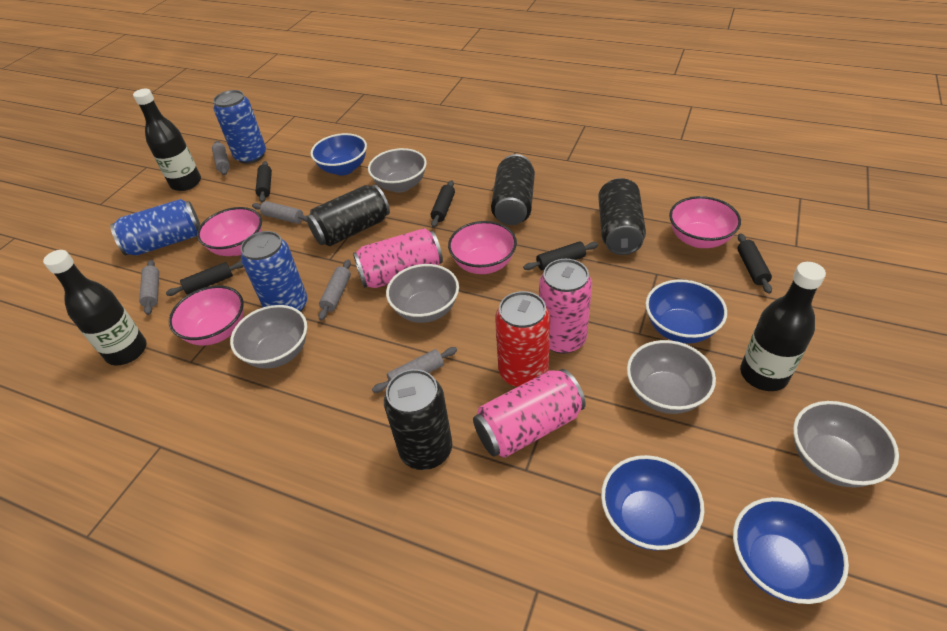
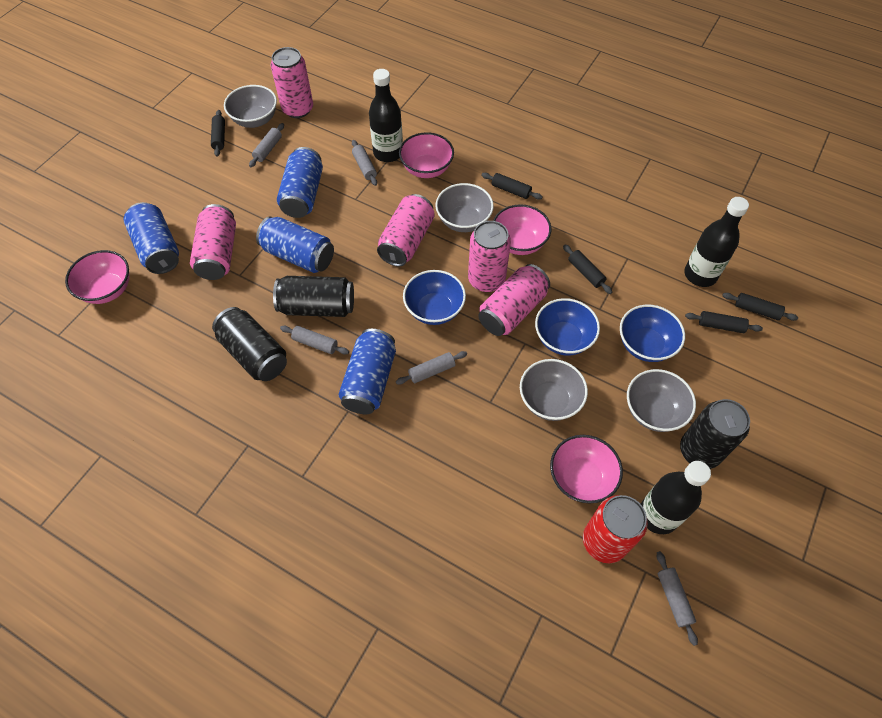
black can: 4 -> 3
blue bowl: 4 -> 3
blue can: 3 -> 4
grey bowl: 5 -> 4
pink can: 3 -> 5

